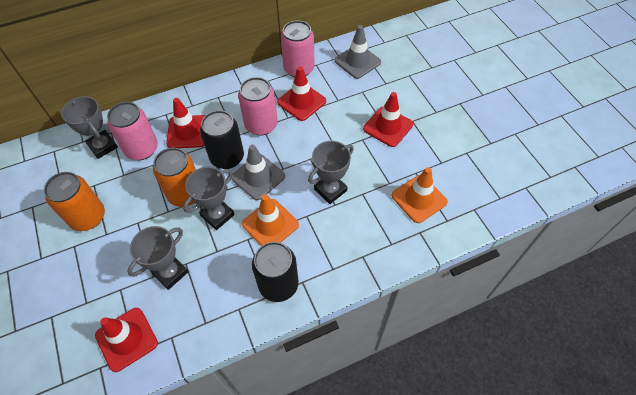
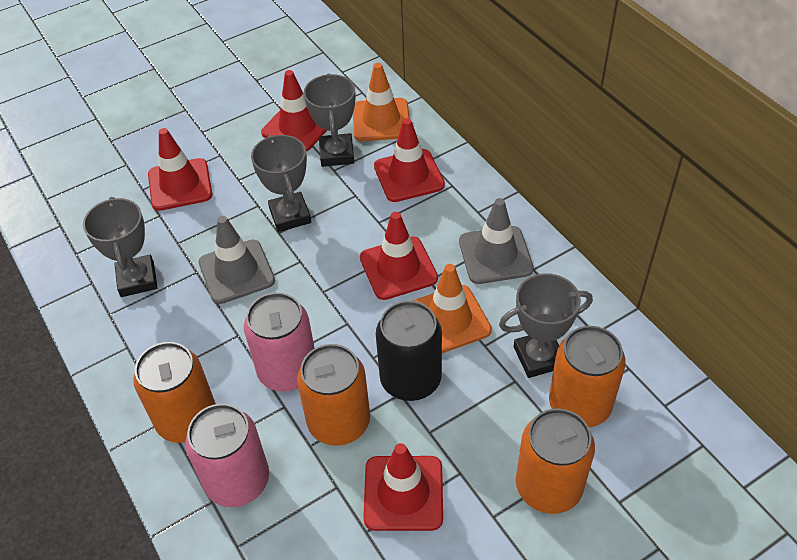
black can: 2 -> 1
orange can: 2 -> 4
pink can: 3 -> 2
red traffic cone: 4 -> 5

